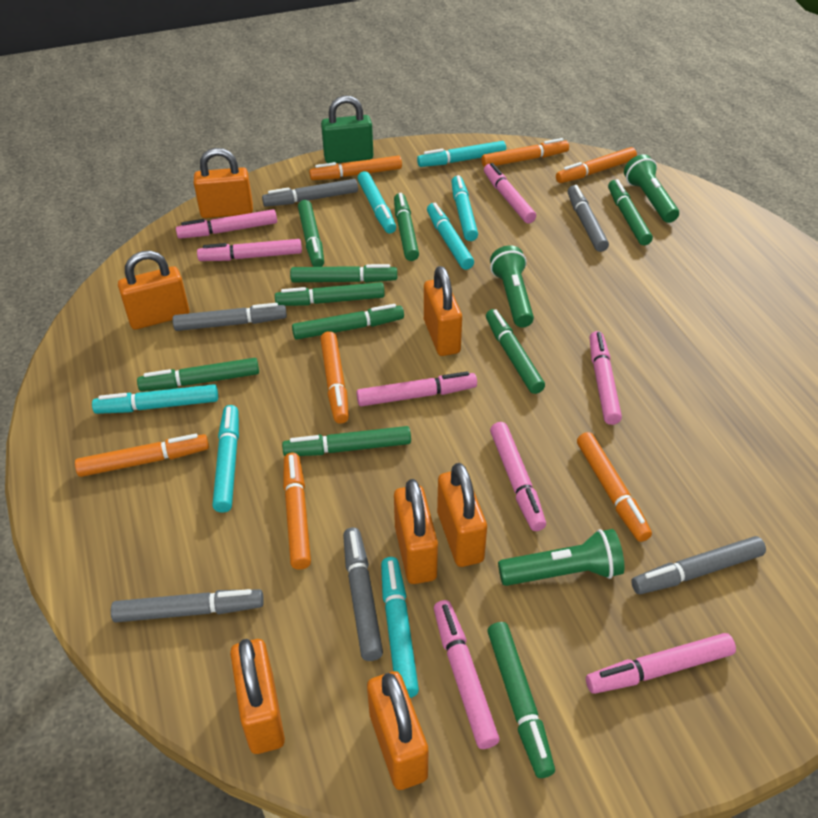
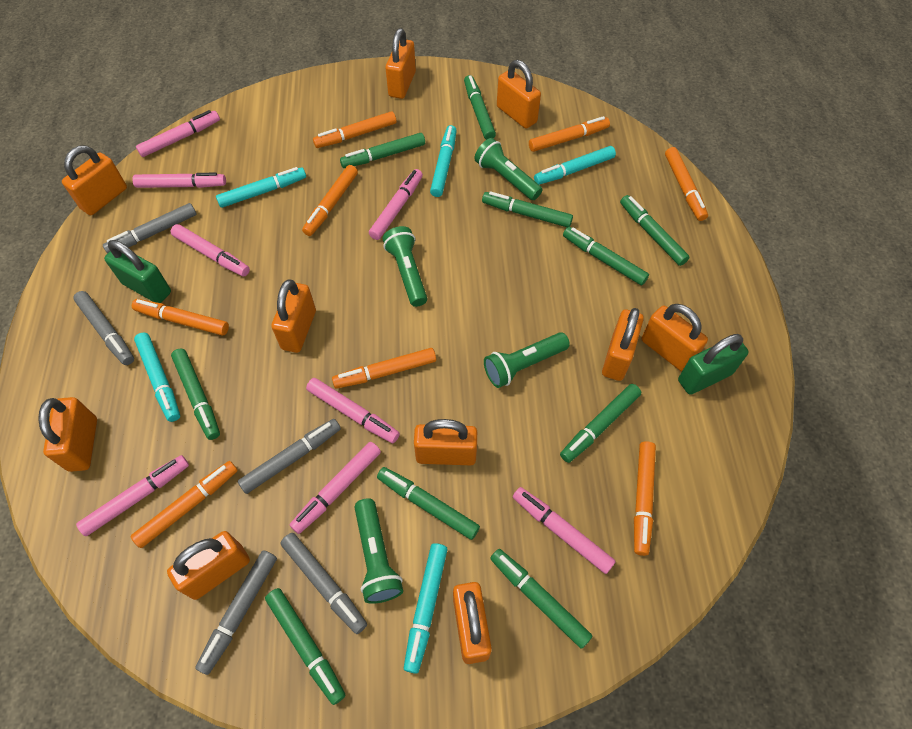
green flashlight: 3 -> 4
green padlock: 1 -> 2
grey marker: 6 -> 5
orange marker: 7 -> 8
orange padlock: 7 -> 10
turquoise marker: 7 -> 5

